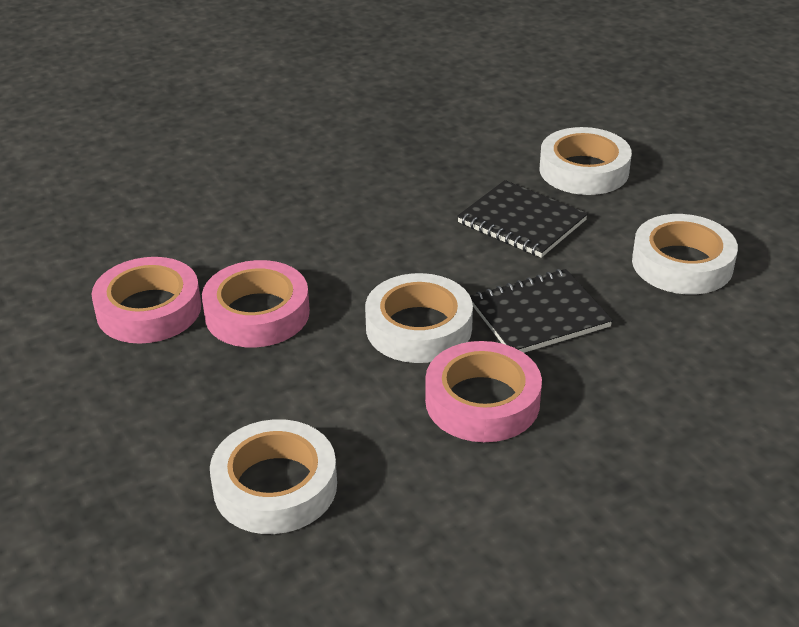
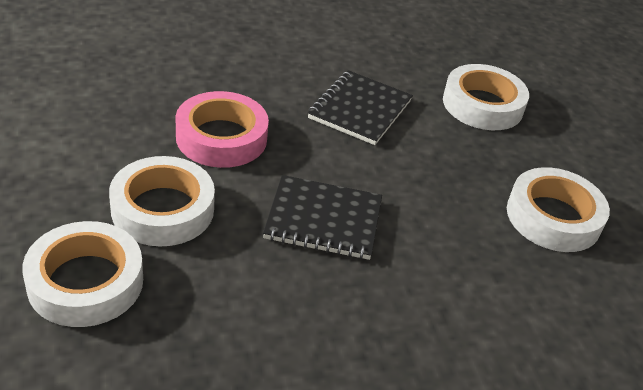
pink tape: 3 -> 1

